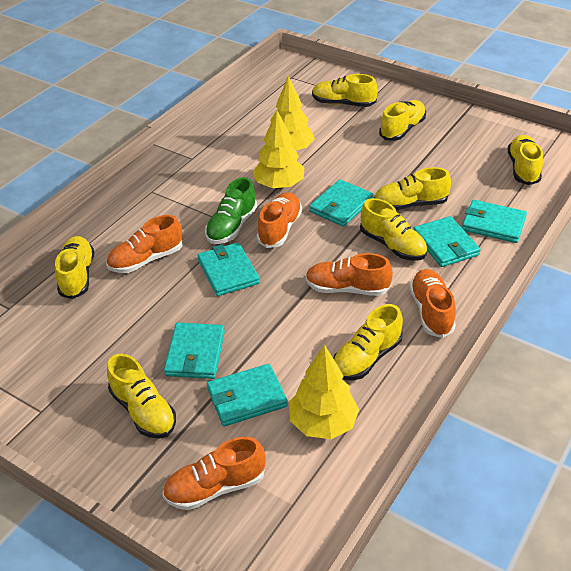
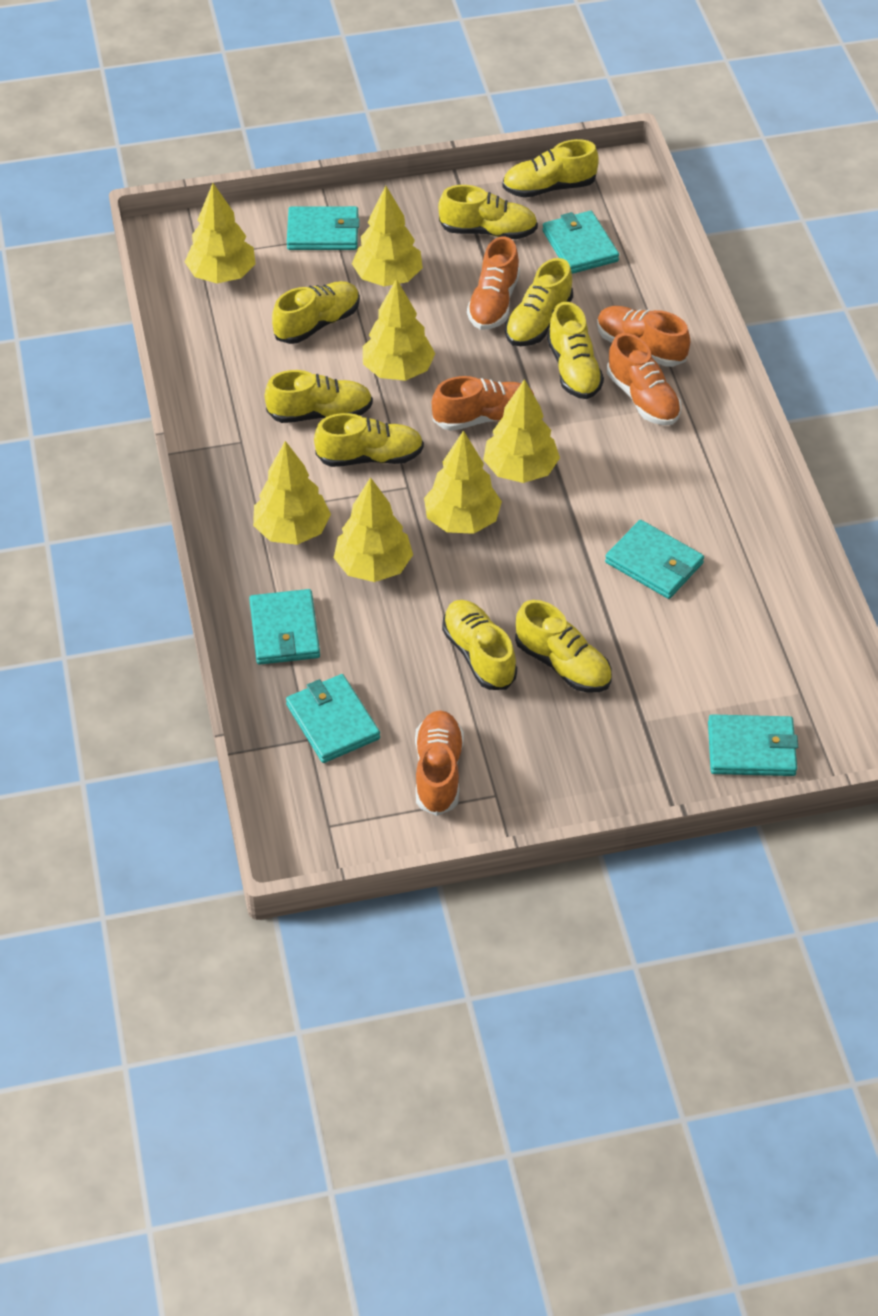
green shoe: 1 -> 0
yellow shoe: 8 -> 9
yellow tree: 3 -> 7

